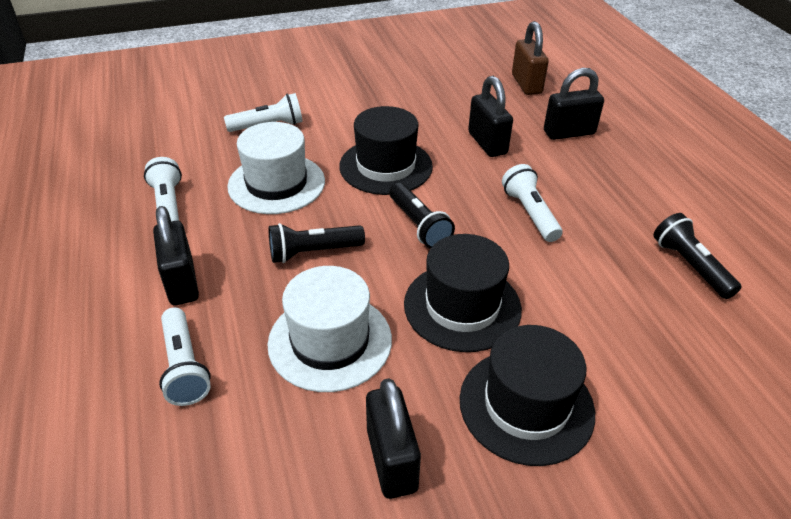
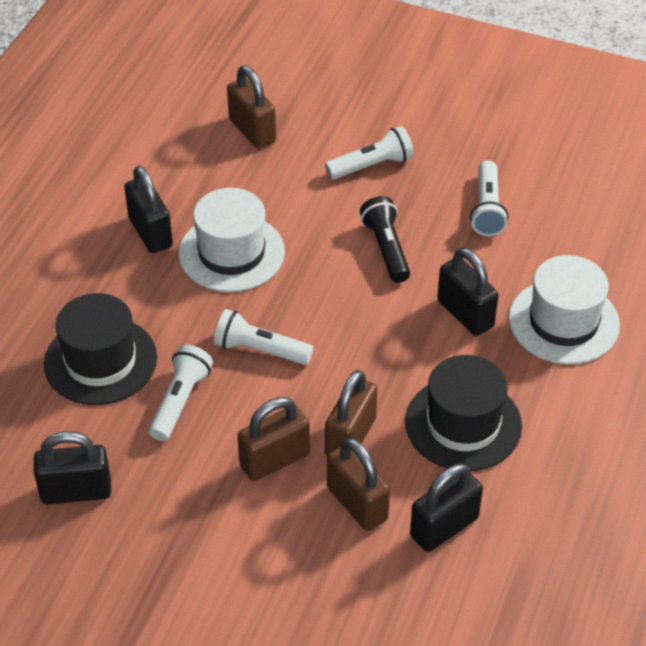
black flashlight: 3 -> 1
black hat: 3 -> 2
brown padlock: 1 -> 4

